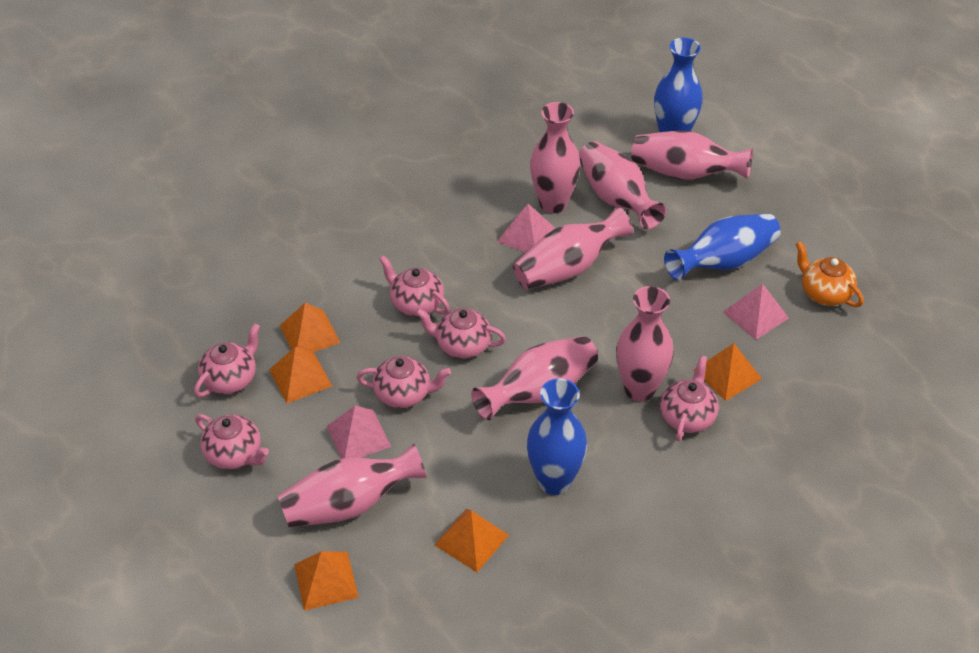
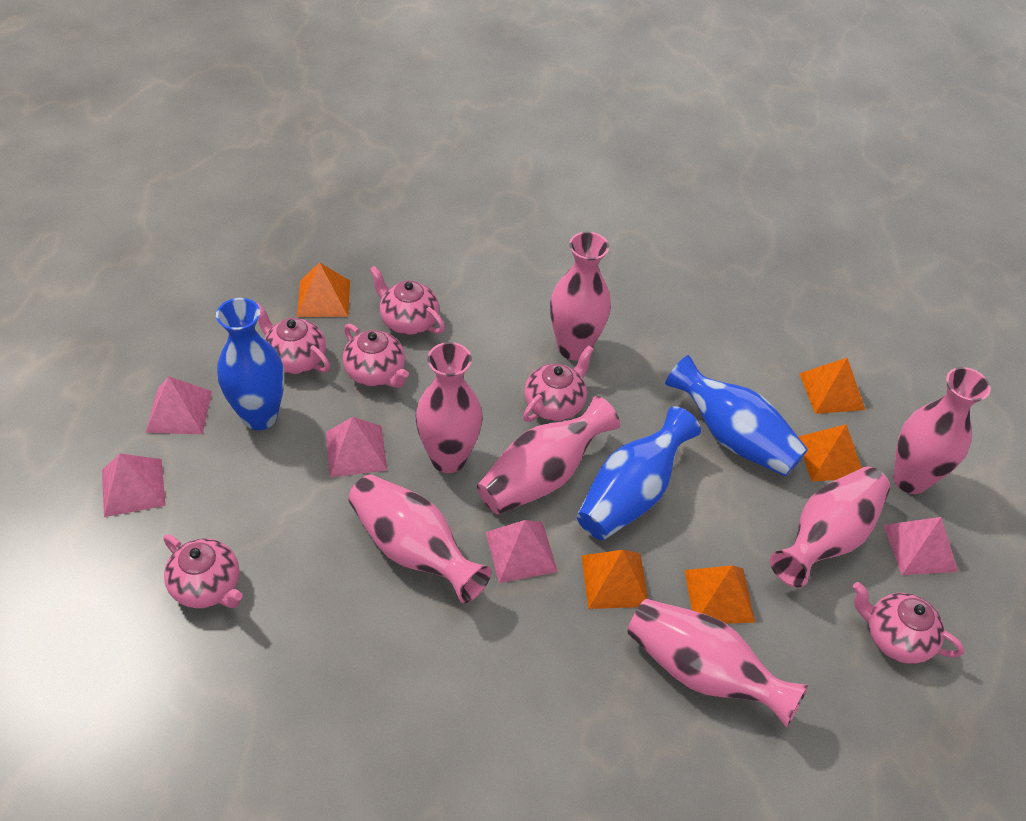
orange teapot: 1 -> 0
pink pyramid: 3 -> 5

